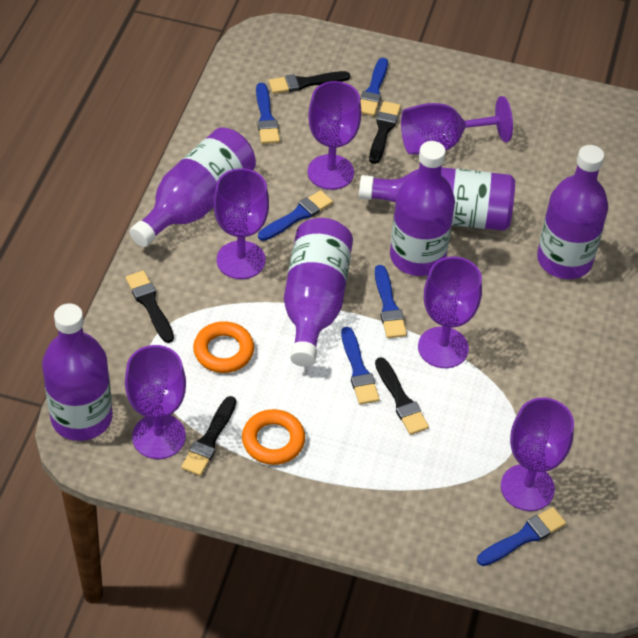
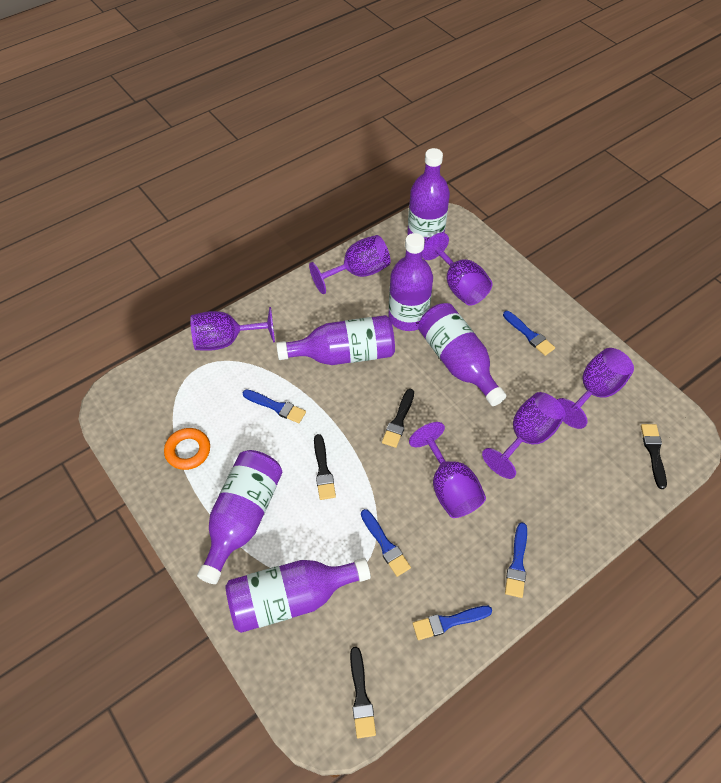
black brush: 5 -> 4
blue brush: 6 -> 5
orange ring: 2 -> 1

